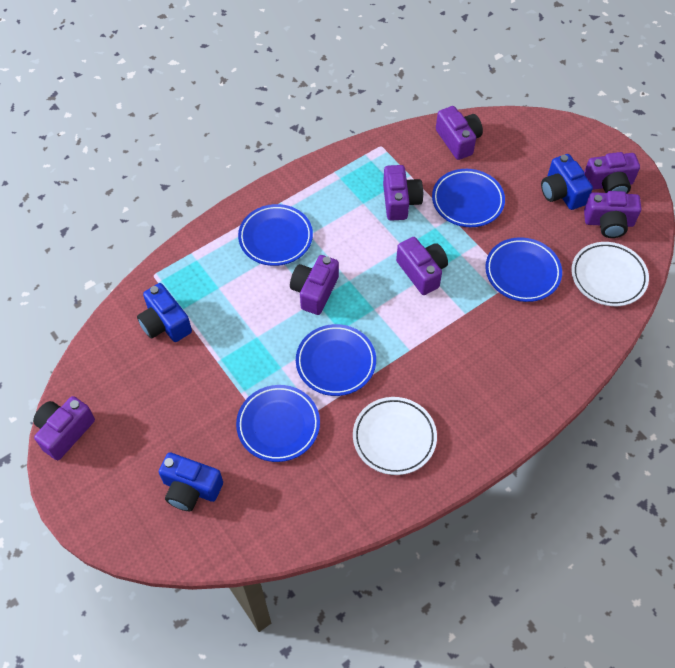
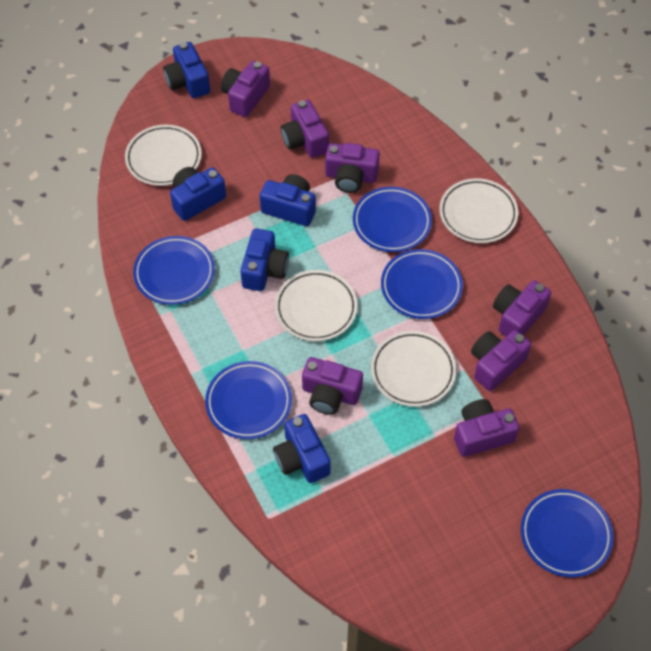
blue camera: 3 -> 5
white plate: 2 -> 4

